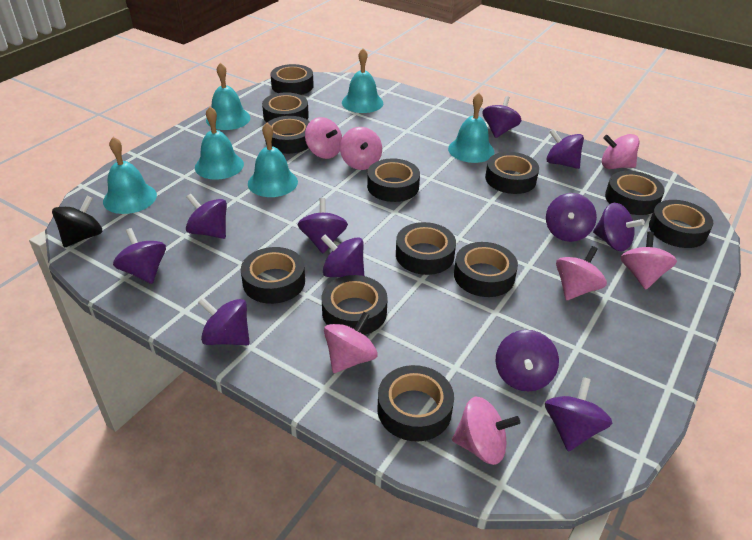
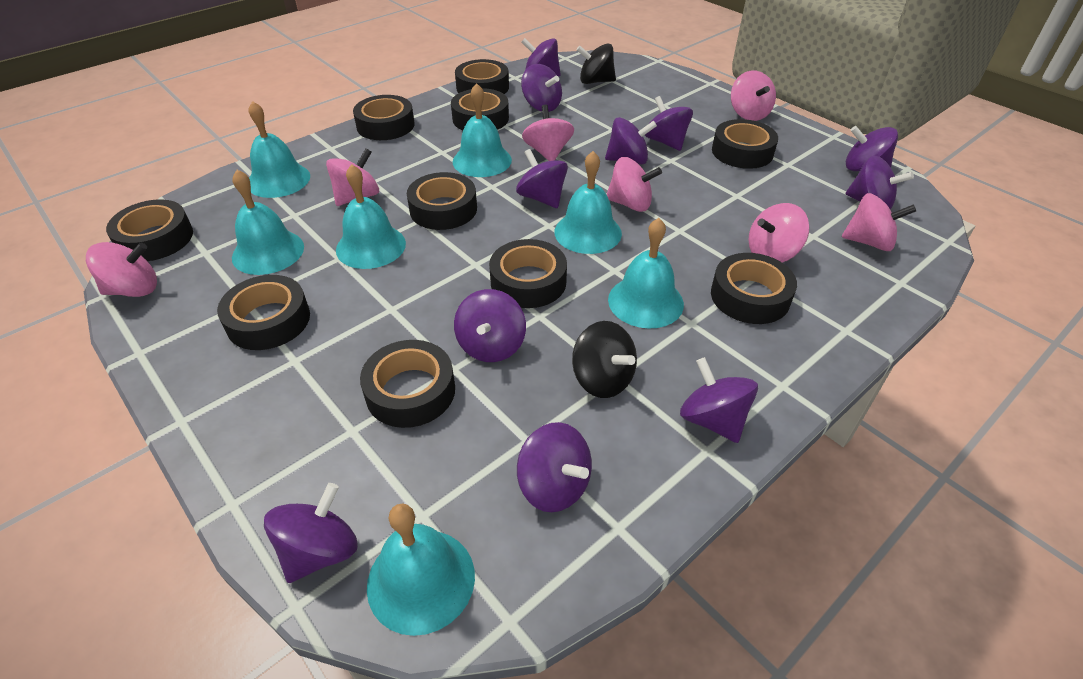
black spinning top: 1 -> 2
black tape: 12 -> 10
turquoise bell: 6 -> 7

